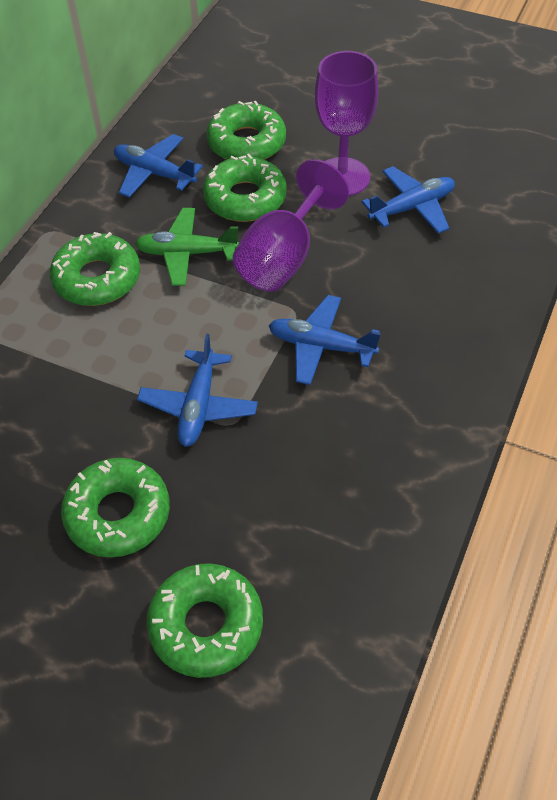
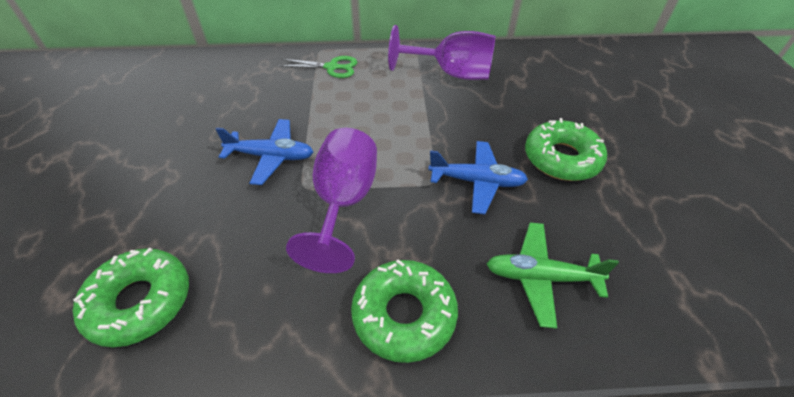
blue plane: 4 -> 2
green donut: 5 -> 3
green scissors: 0 -> 1

